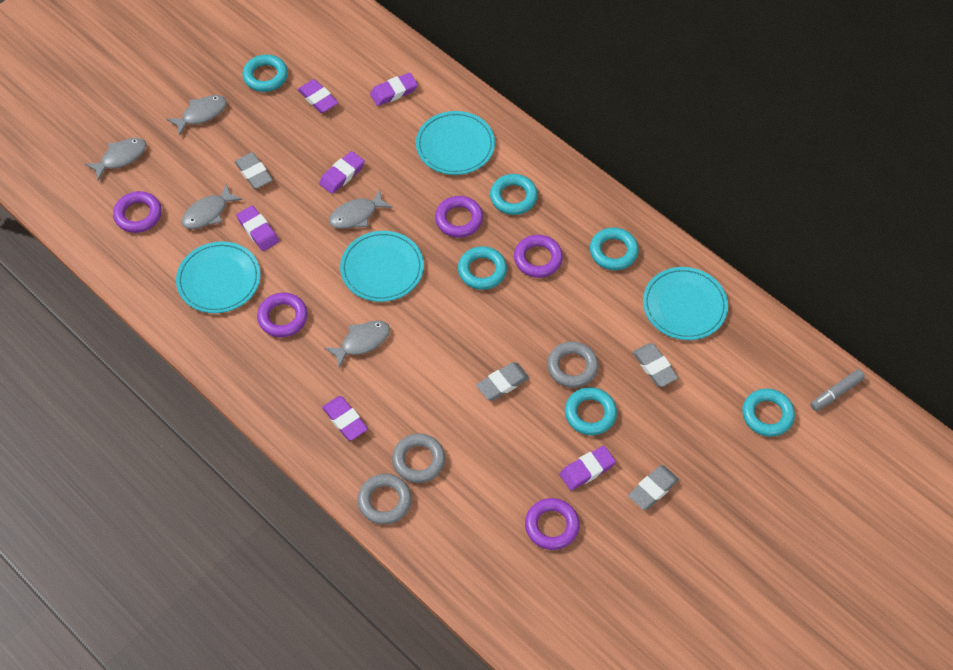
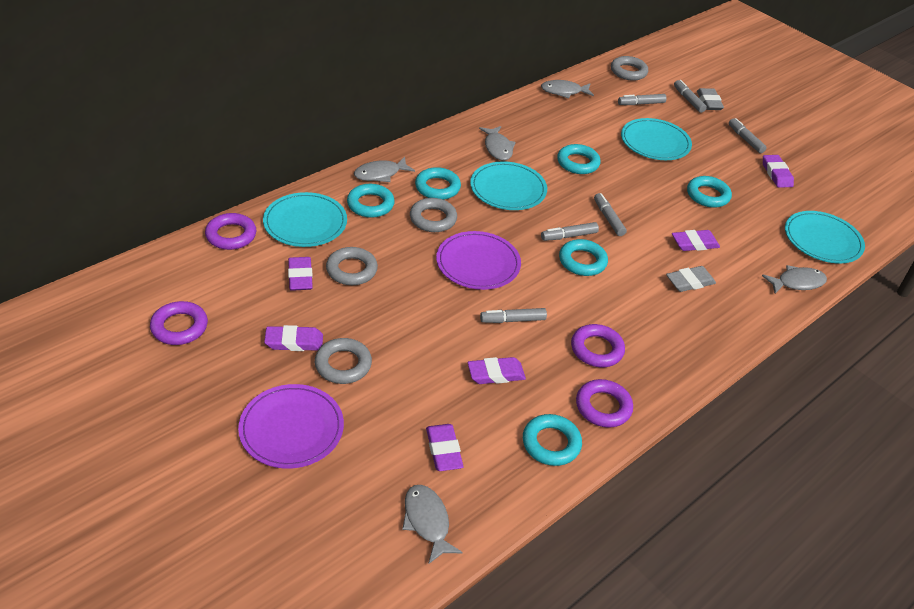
grey eraser: 4 -> 2
grey marker: 1 -> 6
grey ring: 3 -> 4
purple plate: 0 -> 2
purple ring: 5 -> 4

